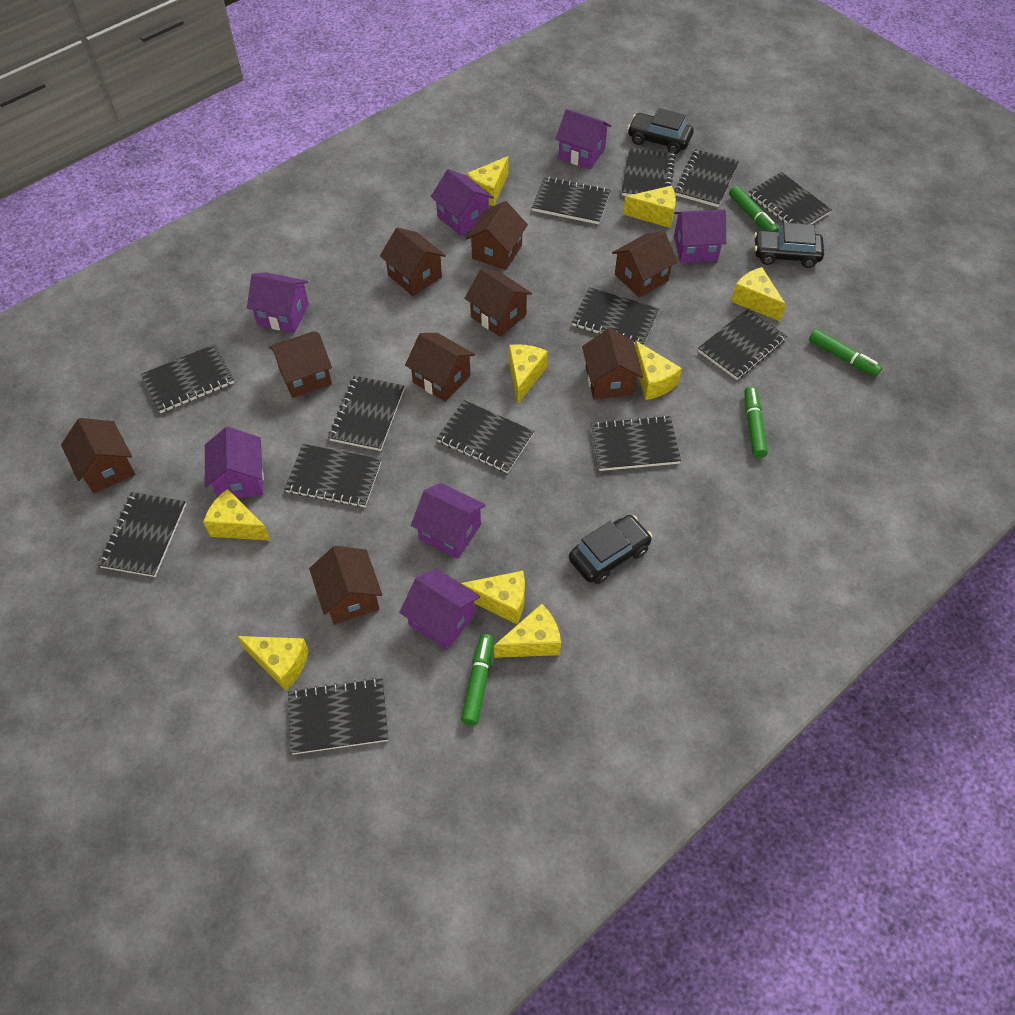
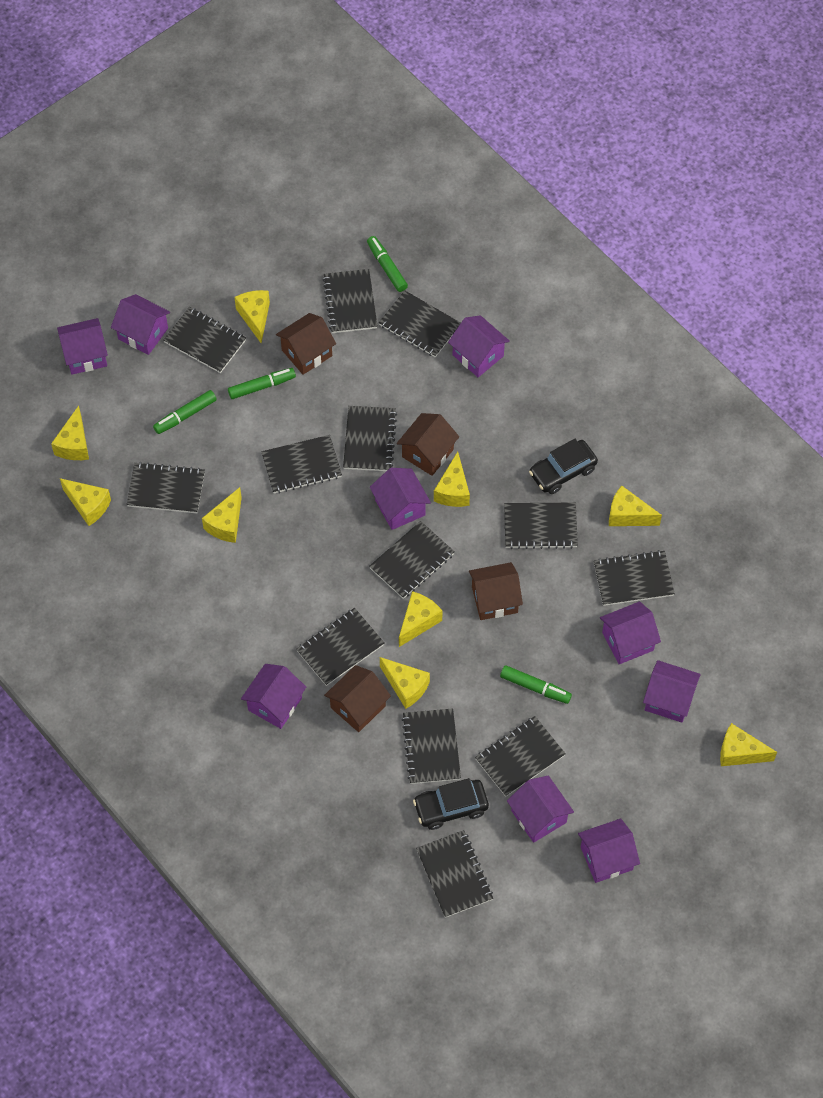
black car: 3 -> 2
brown house: 9 -> 4
purple house: 7 -> 9

